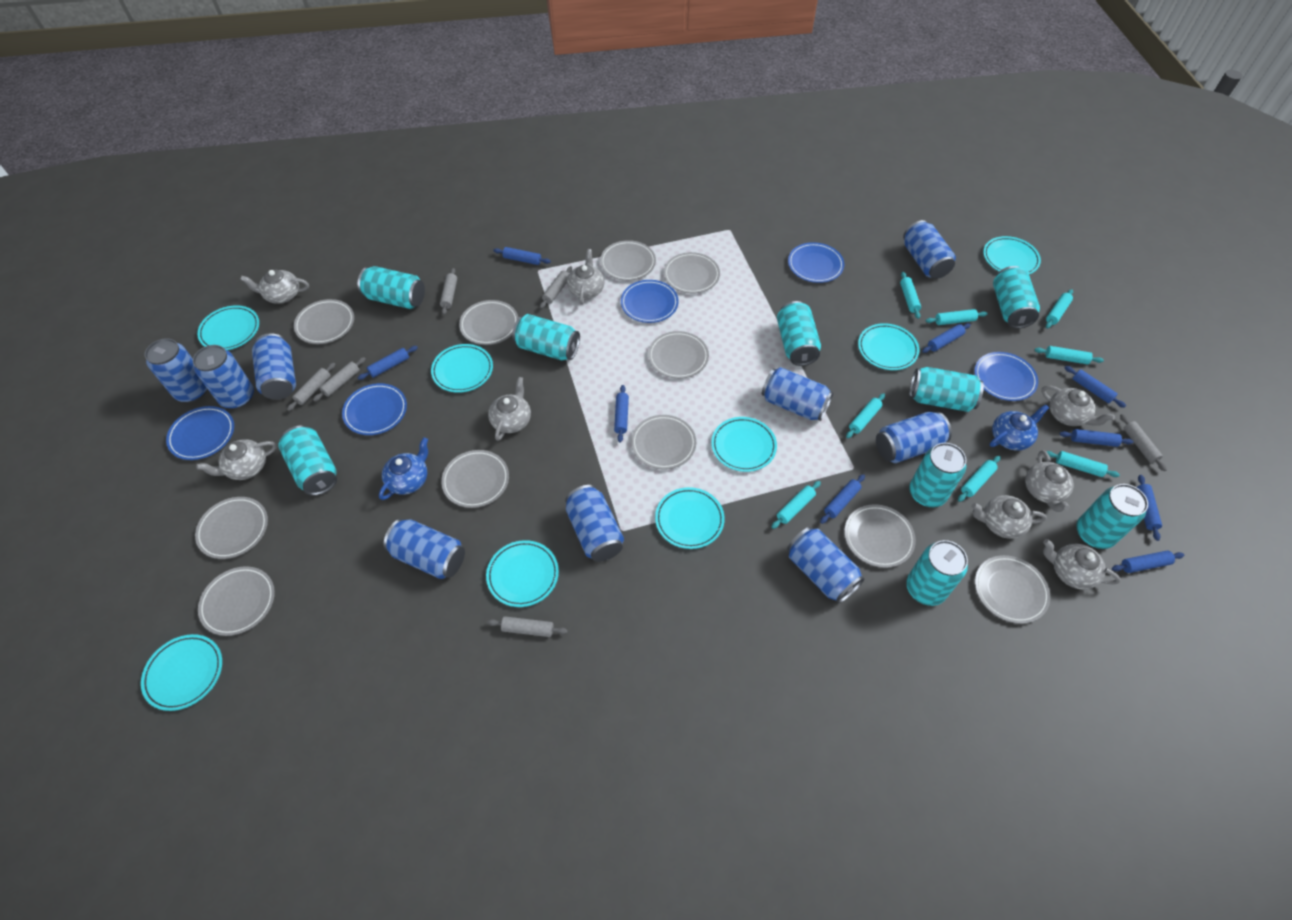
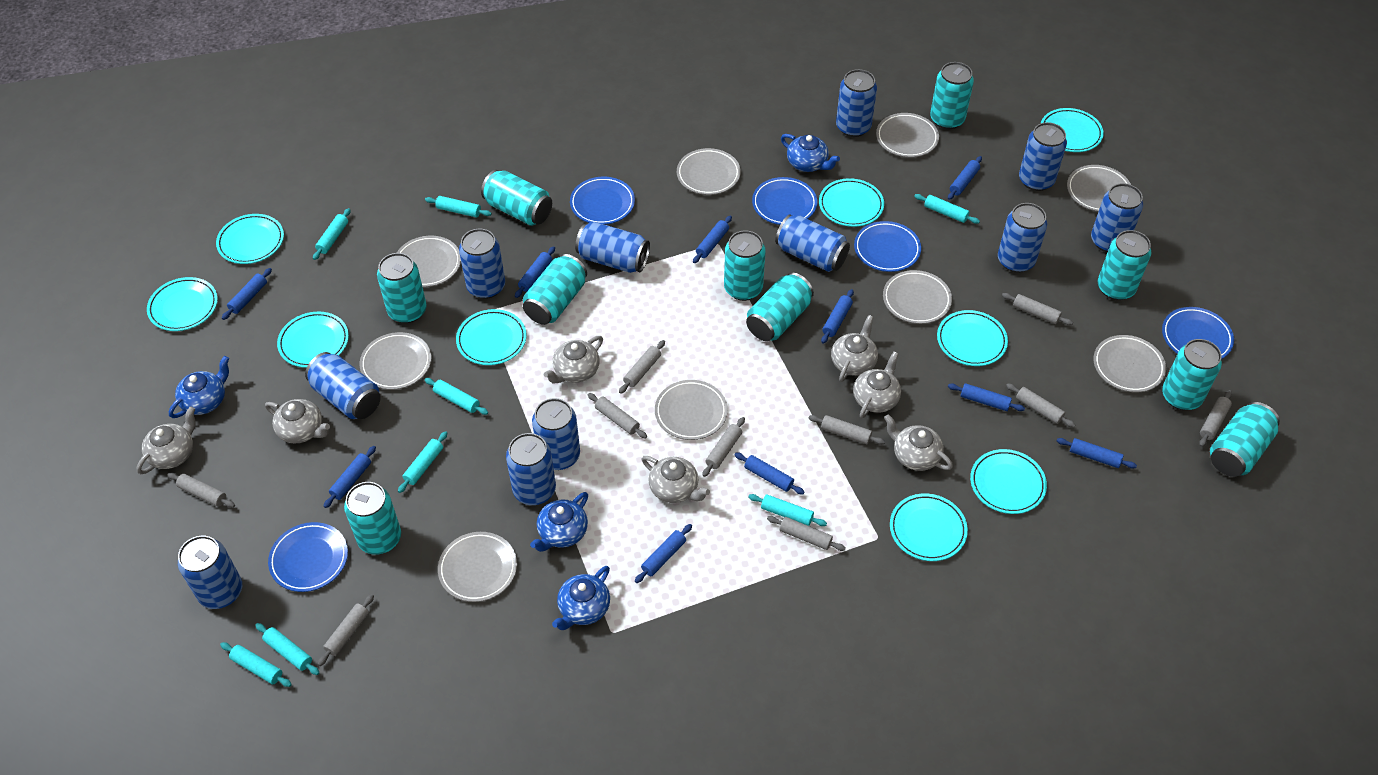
blue can: 9 -> 11
blue rolling pin: 9 -> 10
blue teapot: 2 -> 4
grey plate: 11 -> 9
grey rolling pin: 6 -> 10
grey teapot: 8 -> 7
turquoise can: 9 -> 10
turquoise plate: 8 -> 9

